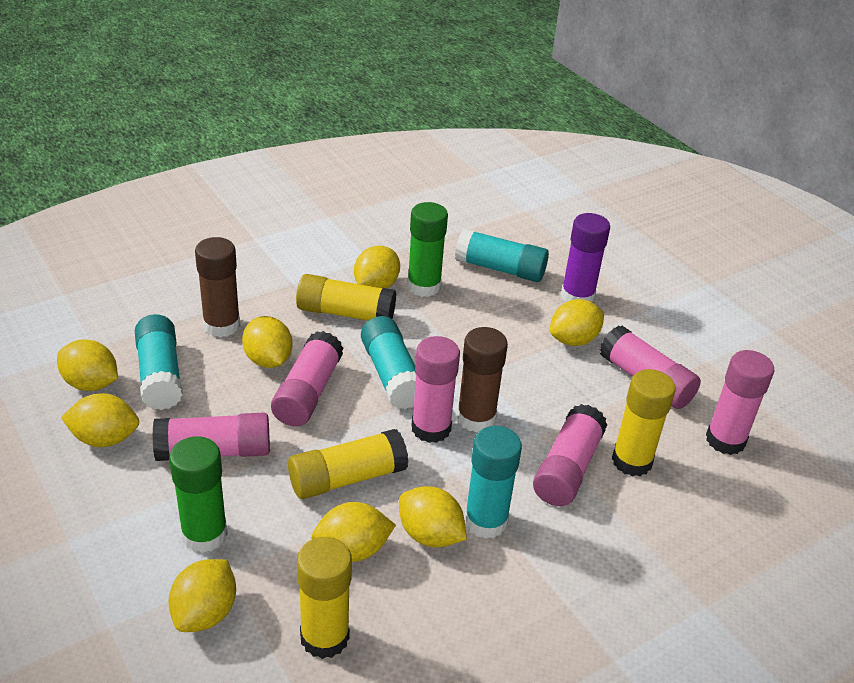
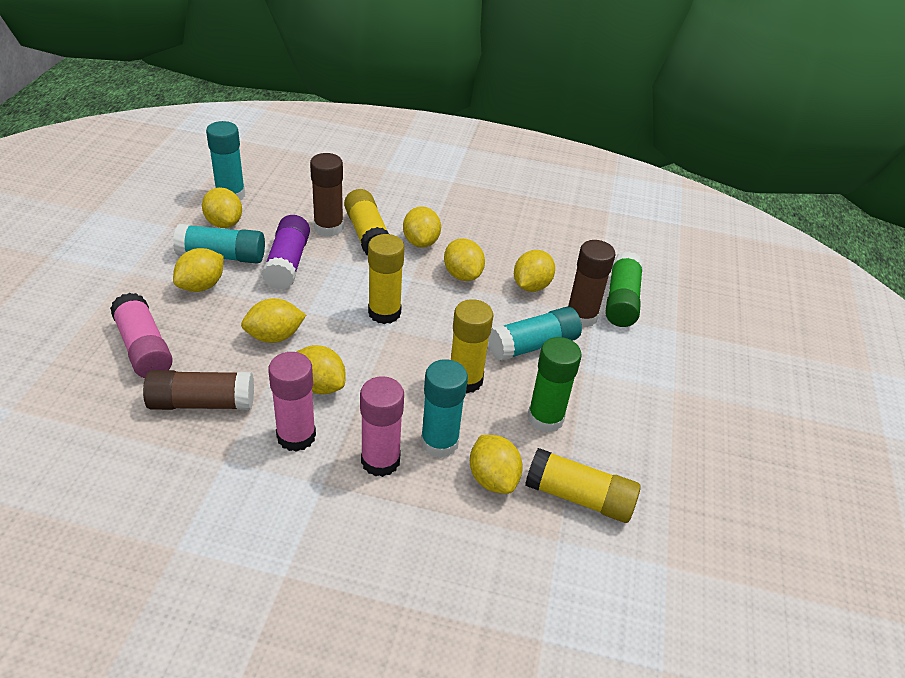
brown glue stick: 2 -> 3
pink glue stick: 6 -> 3

